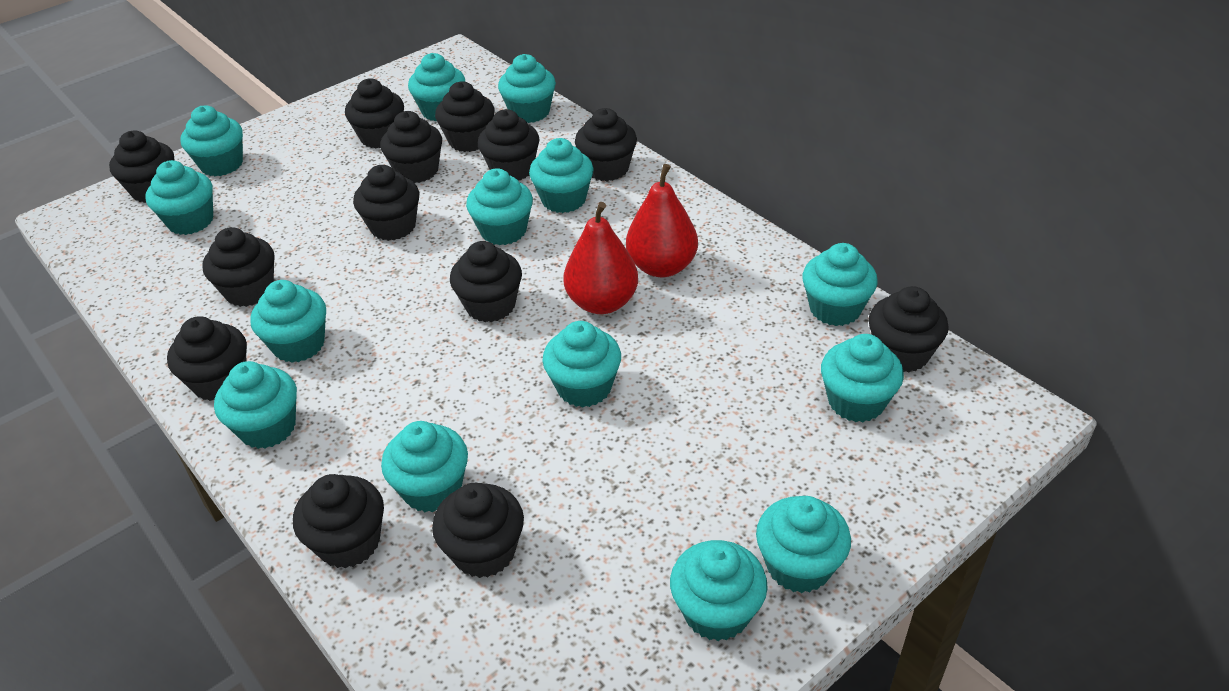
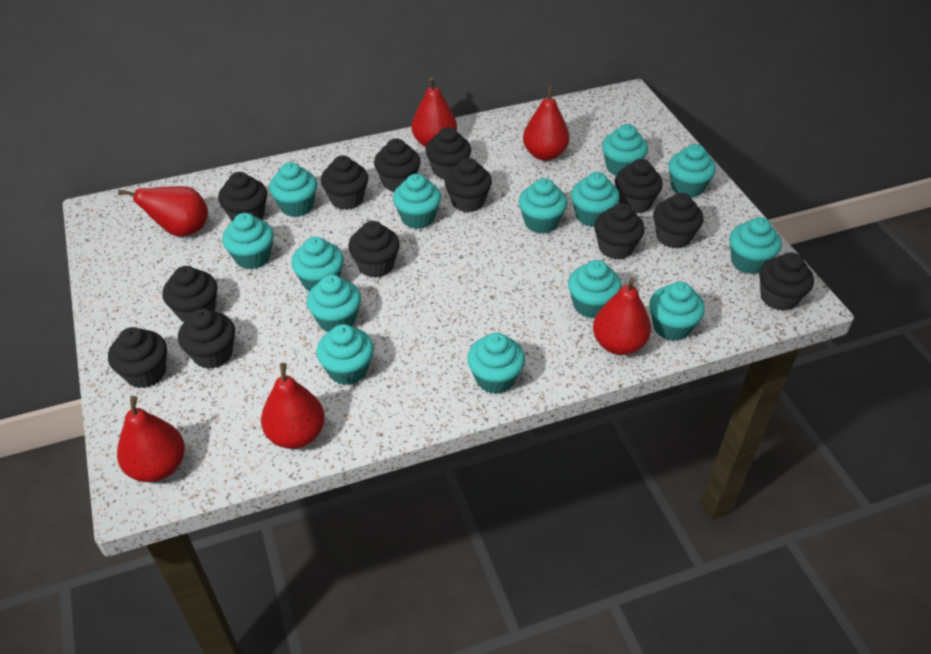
red pear: 2 -> 6

